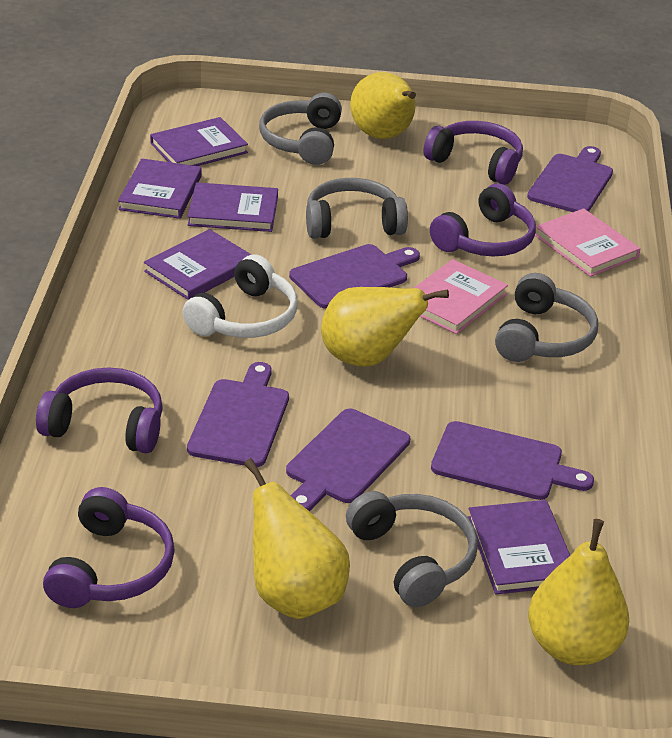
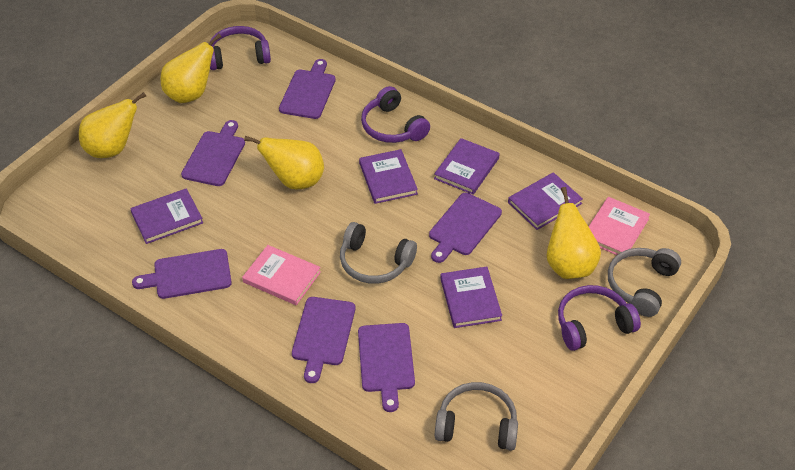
grey headphones: 4 -> 3
purple cutting board: 5 -> 6
purple headphones: 4 -> 3
white headphones: 1 -> 0

